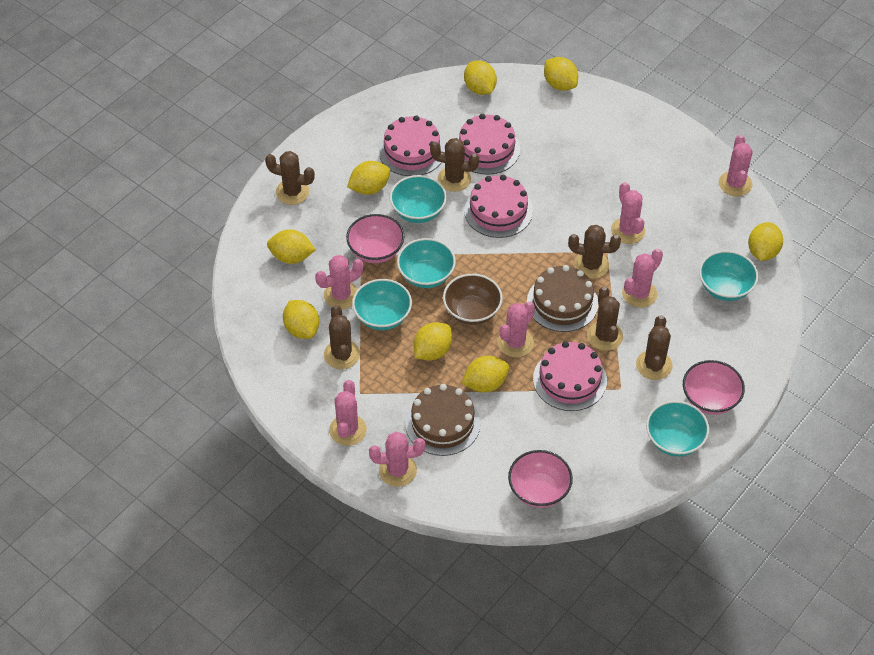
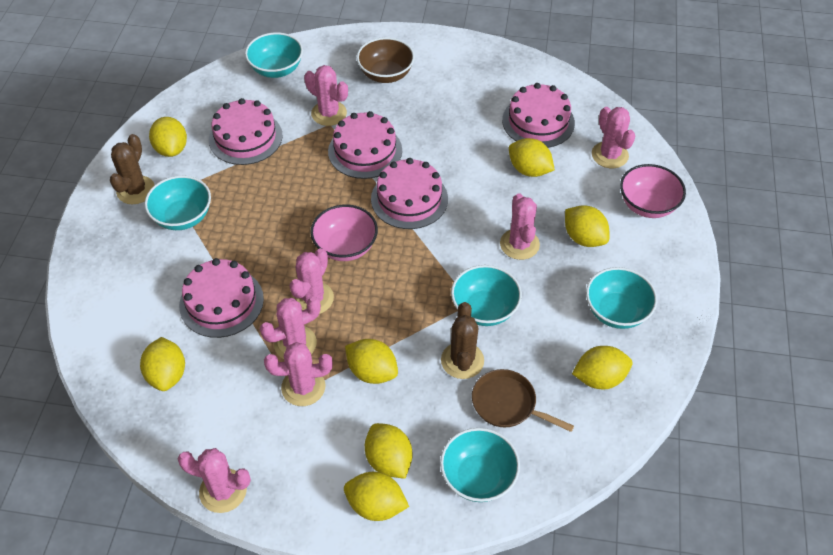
brown cactus: 6 -> 2
brown cake: 2 -> 0
brown pan: 0 -> 1
pink bowl: 3 -> 2
pink cake: 4 -> 5

